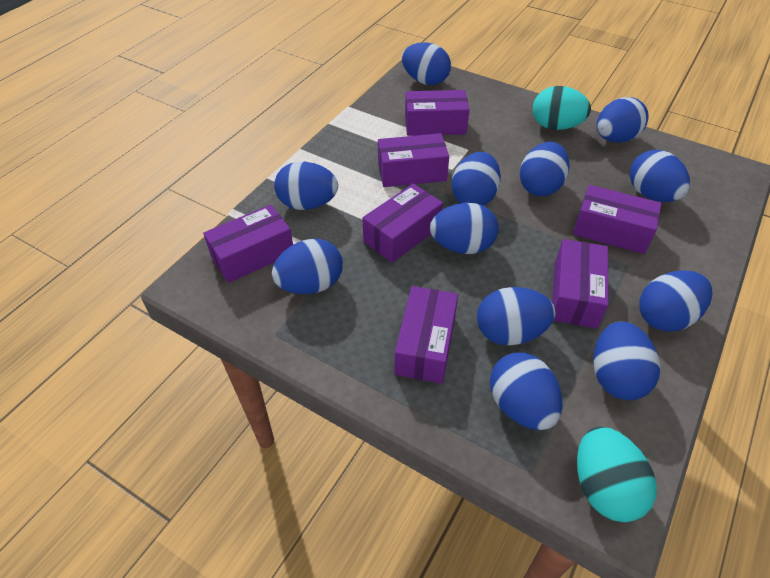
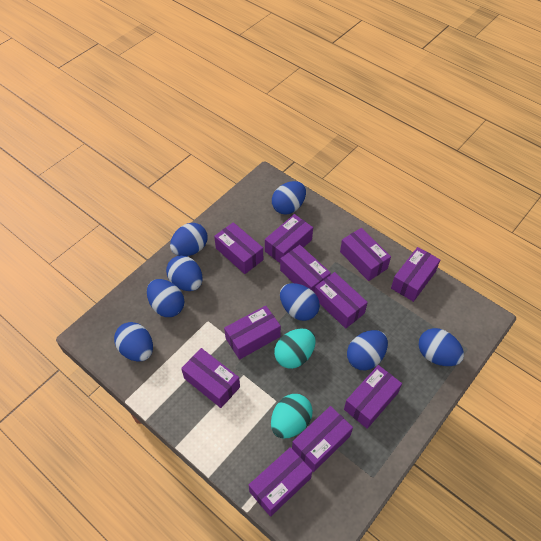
blue egg: 12 -> 8
purple box: 7 -> 11

